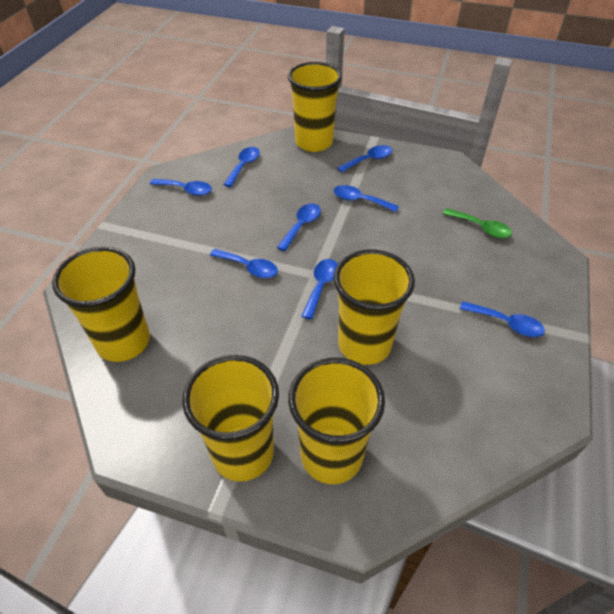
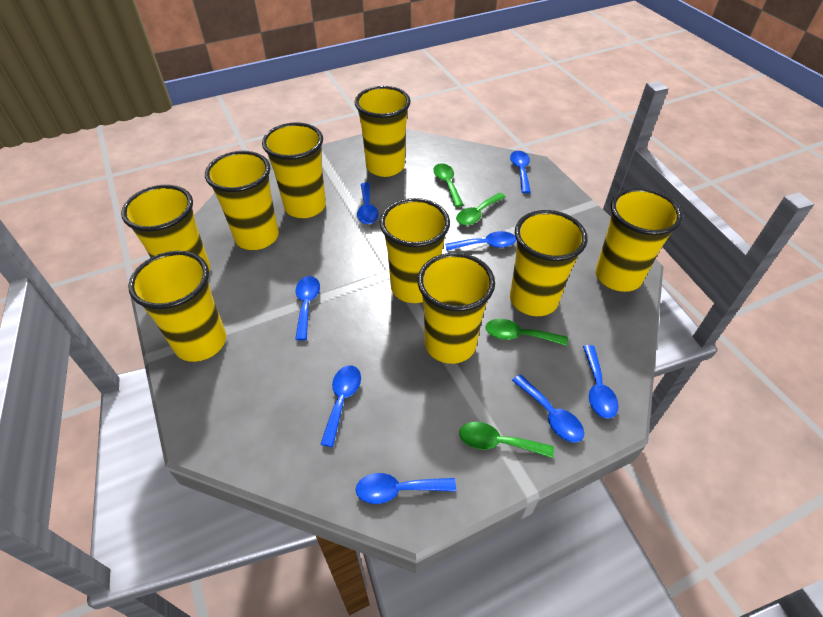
green spoon: 1 -> 4
yellow cup: 5 -> 9

